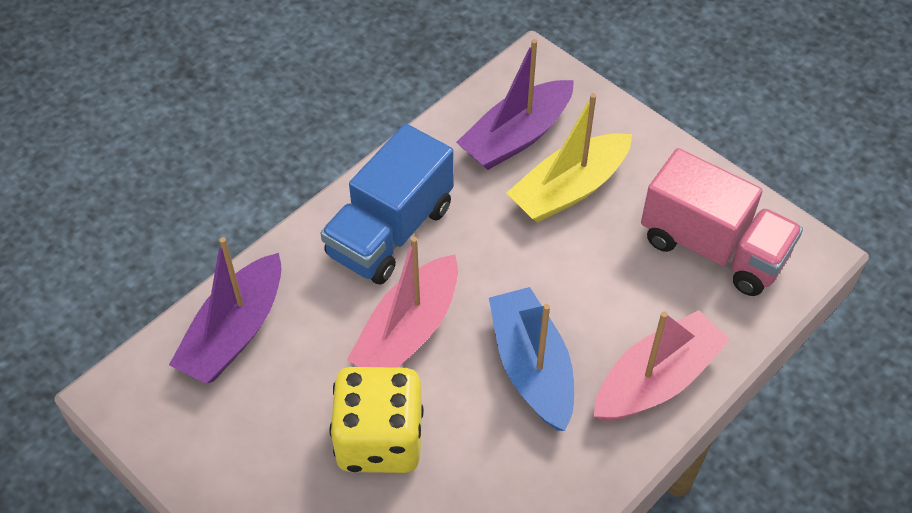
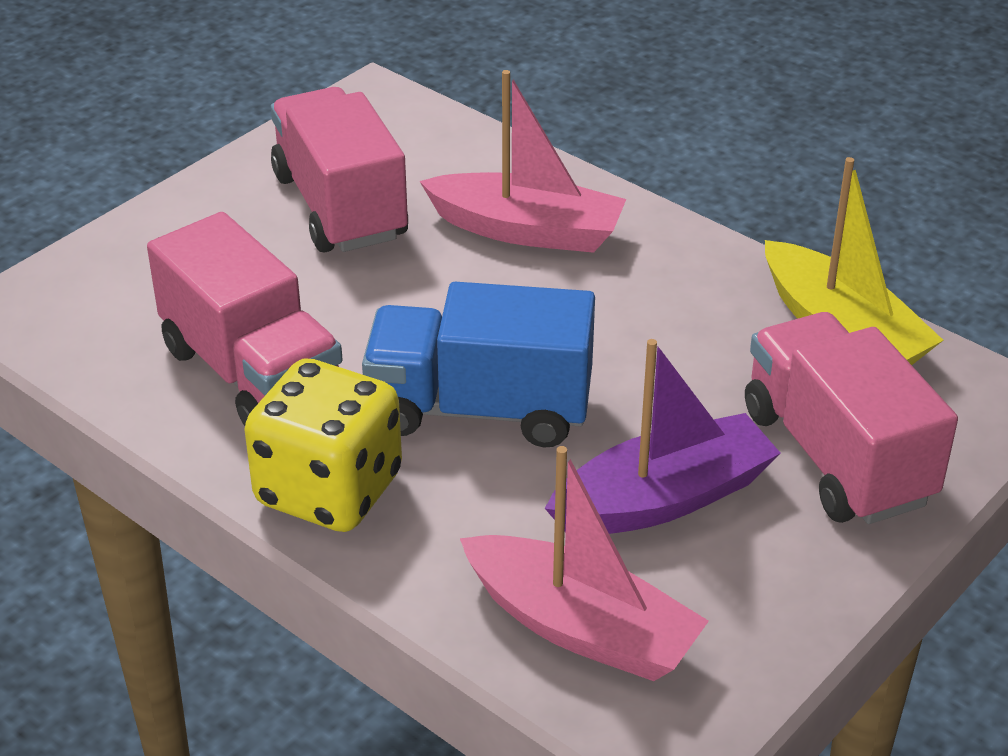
blue boat: 1 -> 0
pink truck: 1 -> 3
purple boat: 2 -> 1

